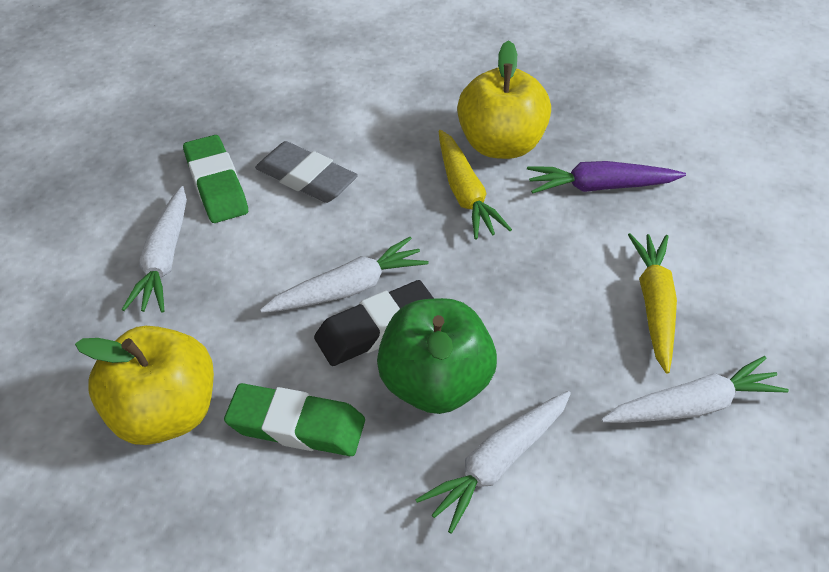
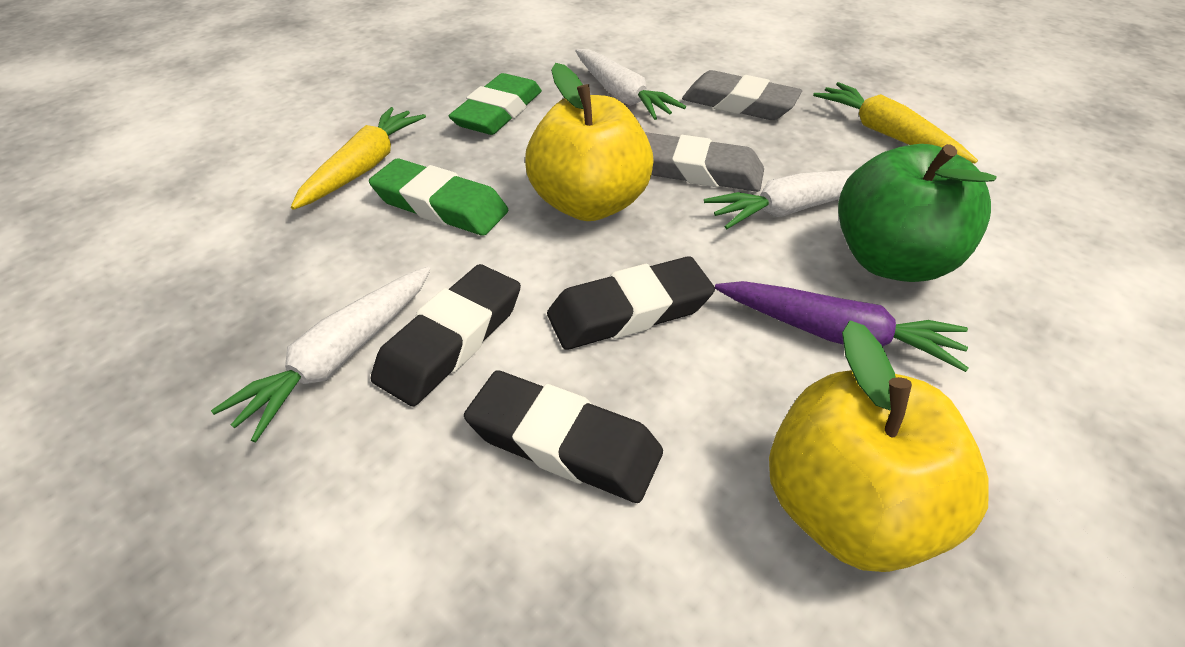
black eraser: 1 -> 3
grey eraser: 1 -> 2
white carrot: 4 -> 3

